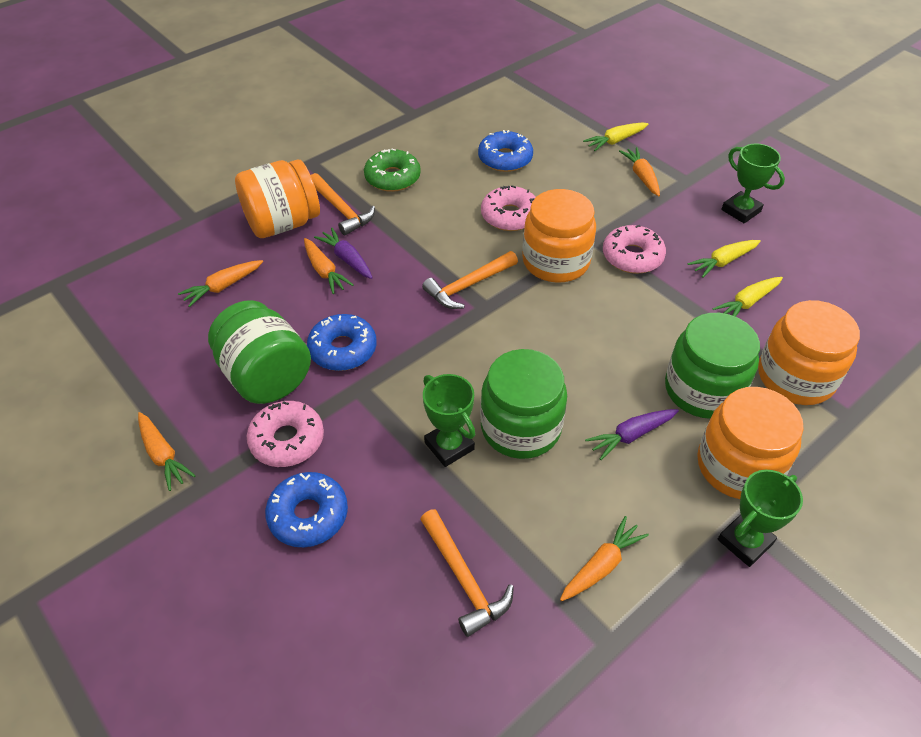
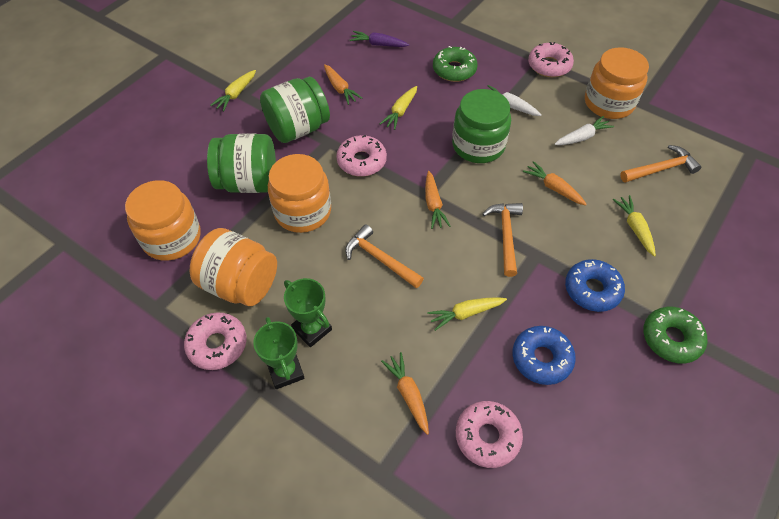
blue donut: 3 -> 2
green donut: 1 -> 2
green trophy: 3 -> 2
orange carrot: 5 -> 4
pink donut: 3 -> 4
purple carrot: 2 -> 1
white carrot: 0 -> 2
yellow carrot: 3 -> 4

